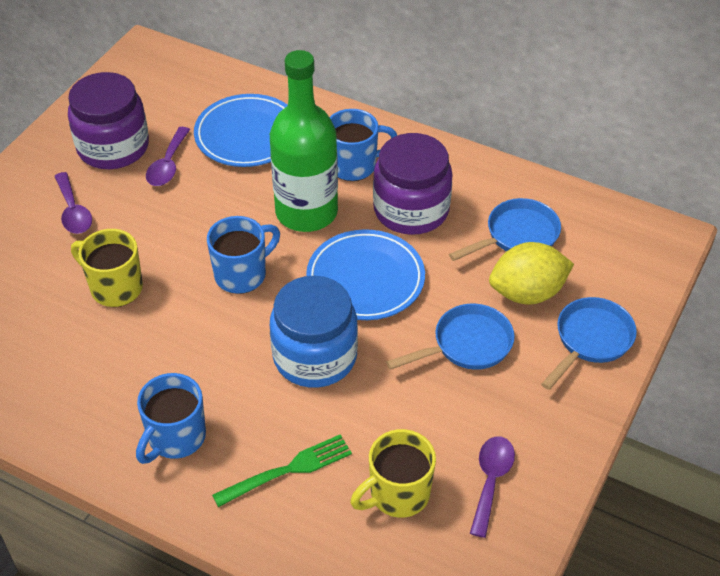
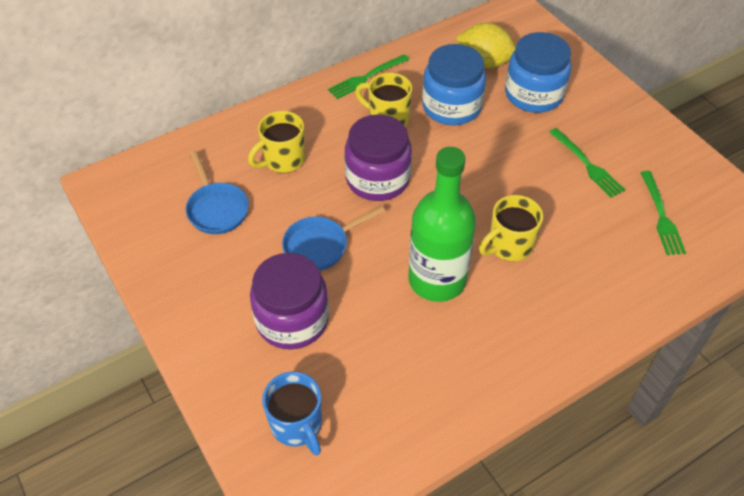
blue jar: 1 -> 2
blue mug: 3 -> 1
blue pan: 3 -> 2
blue plate: 2 -> 0
green fork: 1 -> 3
purple spoon: 3 -> 0
yellow mug: 2 -> 3

